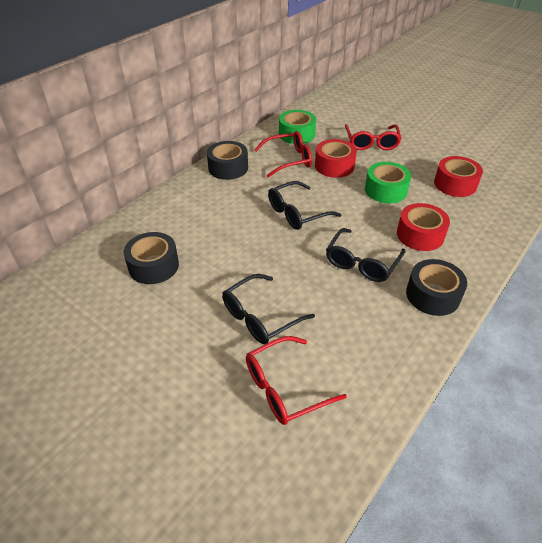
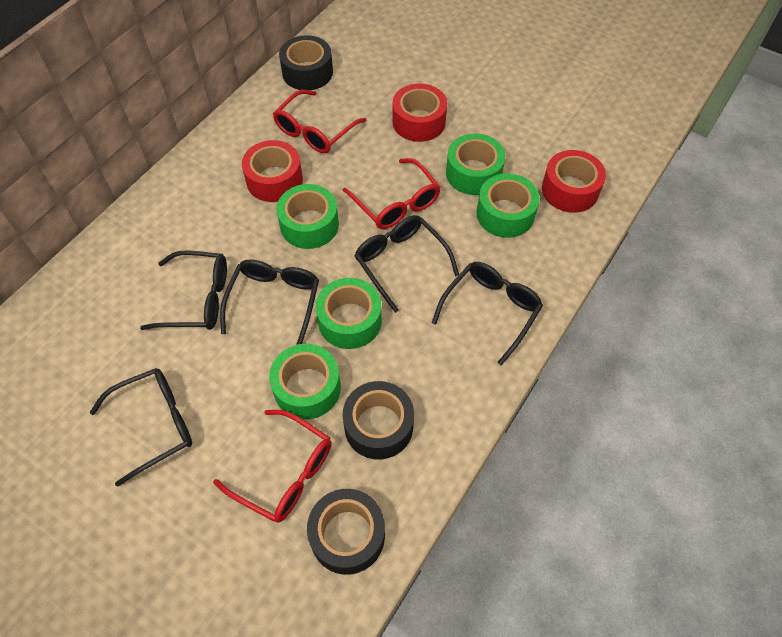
black glasses: 3 -> 5
green tape: 2 -> 5

